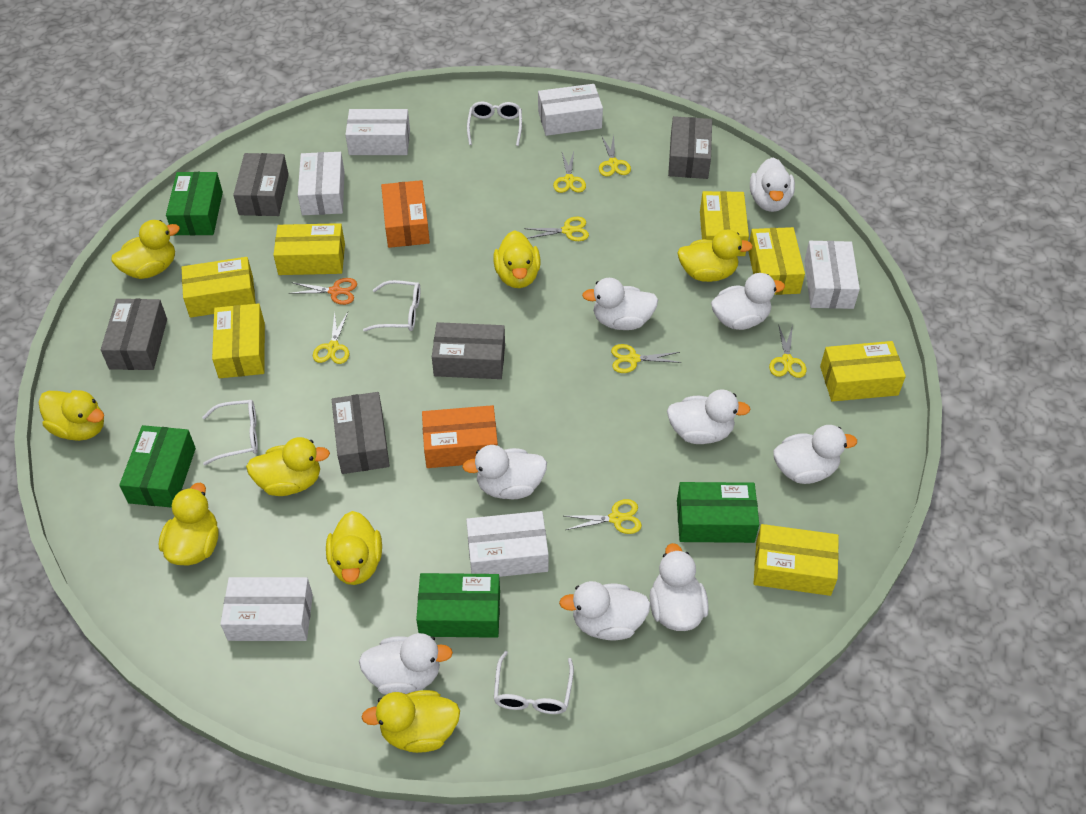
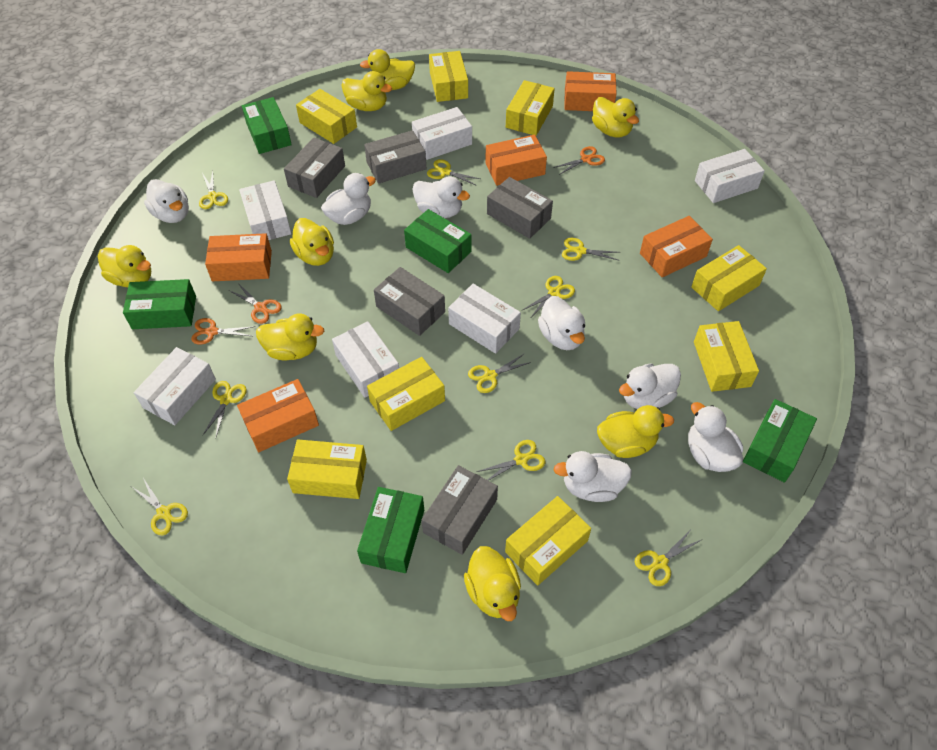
green box: 4 -> 5
orange box: 2 -> 5
orange scissors: 1 -> 3
white duck: 9 -> 7
white glasses: 4 -> 0
yellow box: 7 -> 8
yellow scissors: 7 -> 9

